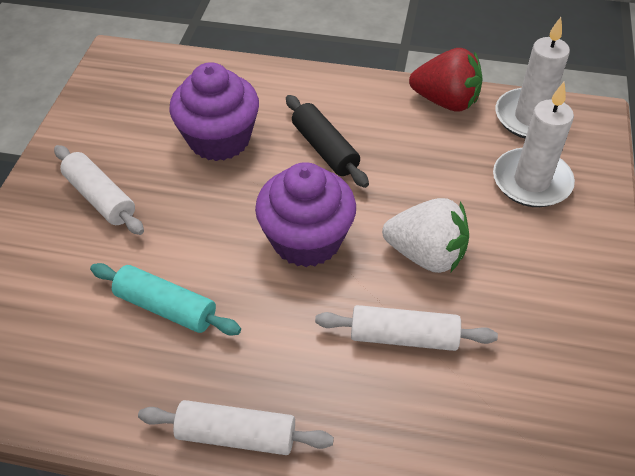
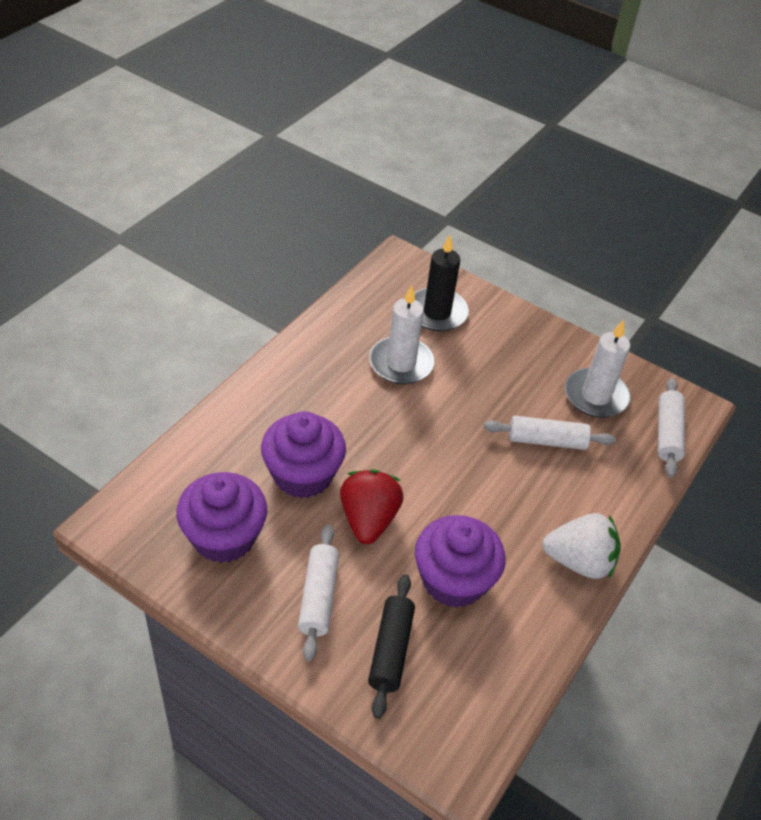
black candle: 0 -> 1
purple cupcake: 2 -> 3
turquoise rolling pin: 1 -> 0

